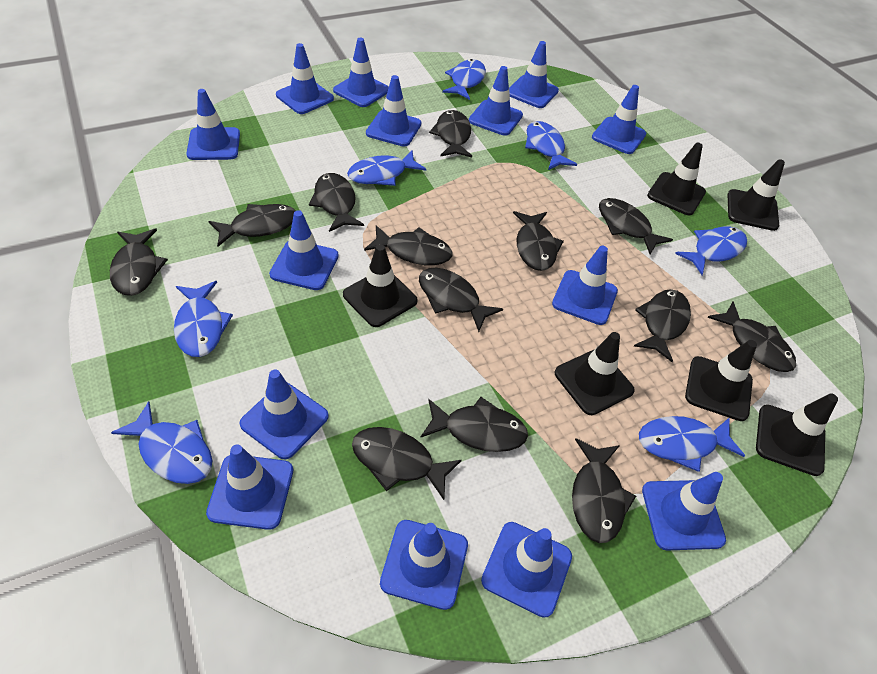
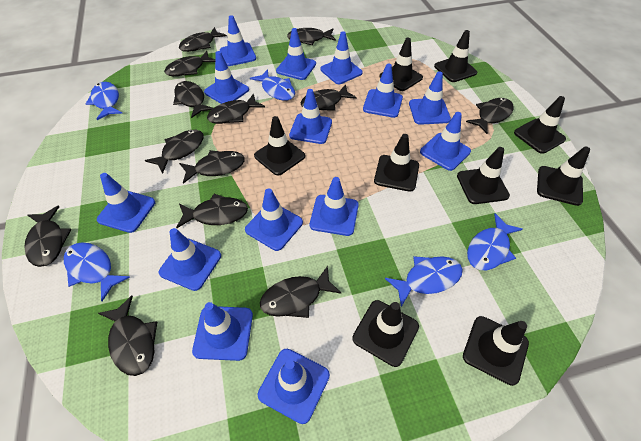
black traffic cone: 6 -> 9
blue fish: 7 -> 5

